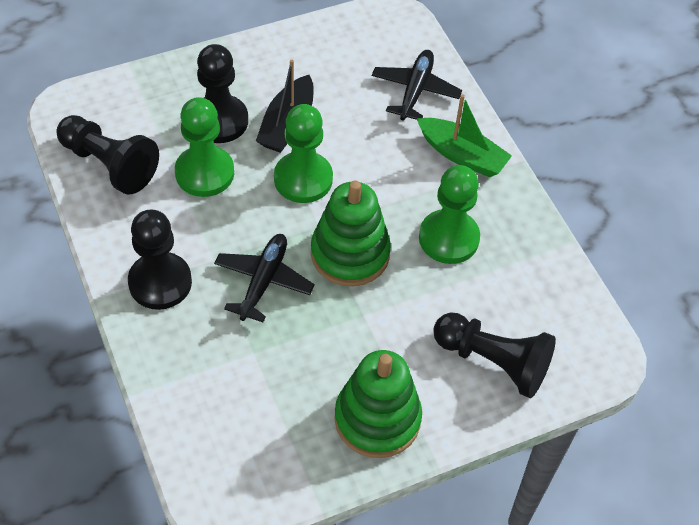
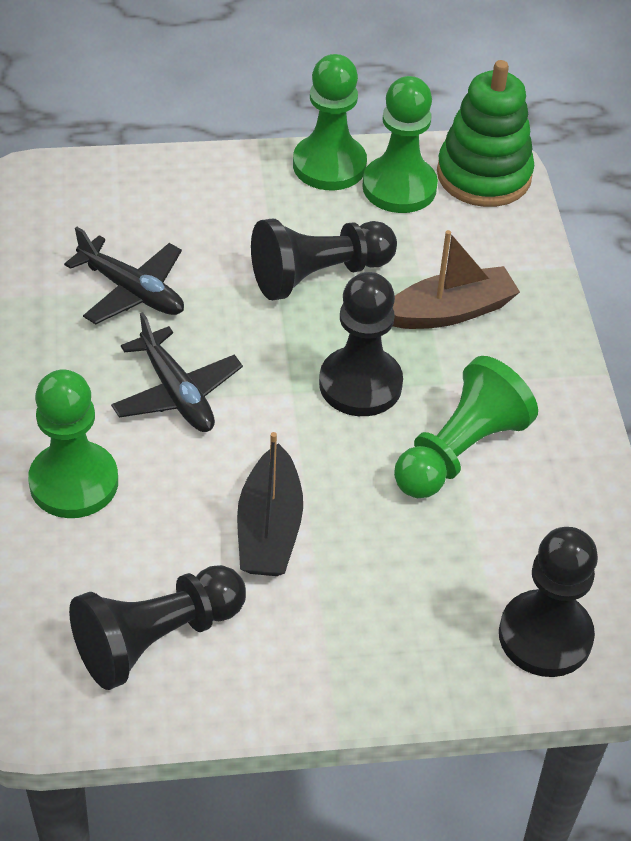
brown boat: 0 -> 1
green boat: 1 -> 0
green pawn: 3 -> 4
green stacking toy: 2 -> 1

